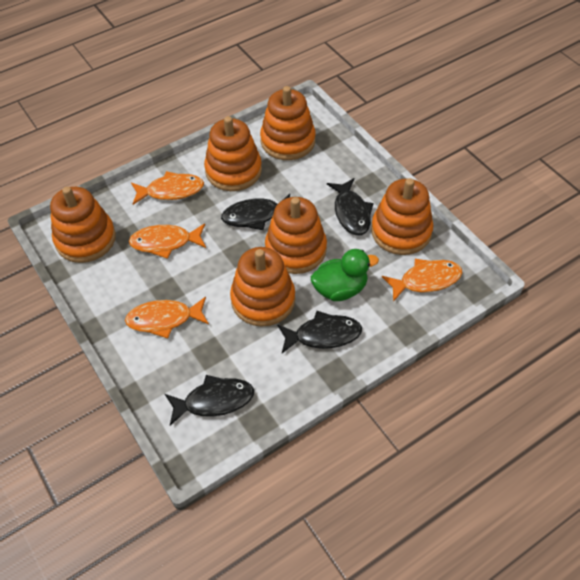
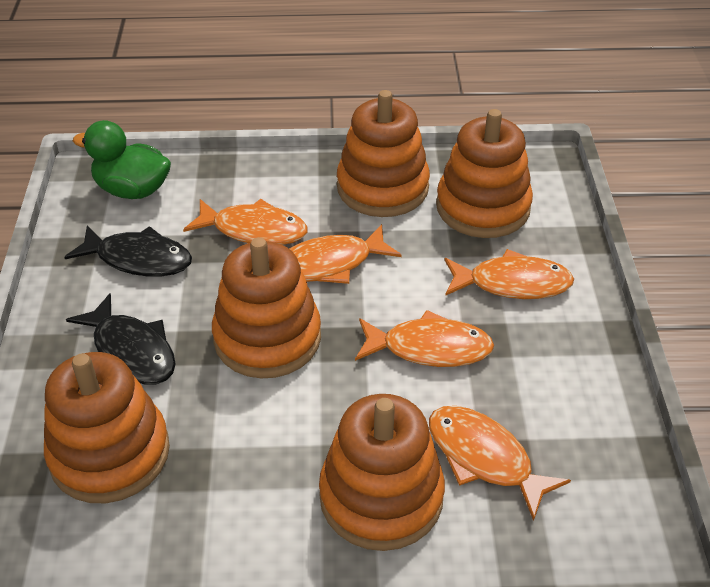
black fish: 4 -> 2
orange fish: 4 -> 5
orange stacking toy: 6 -> 5

